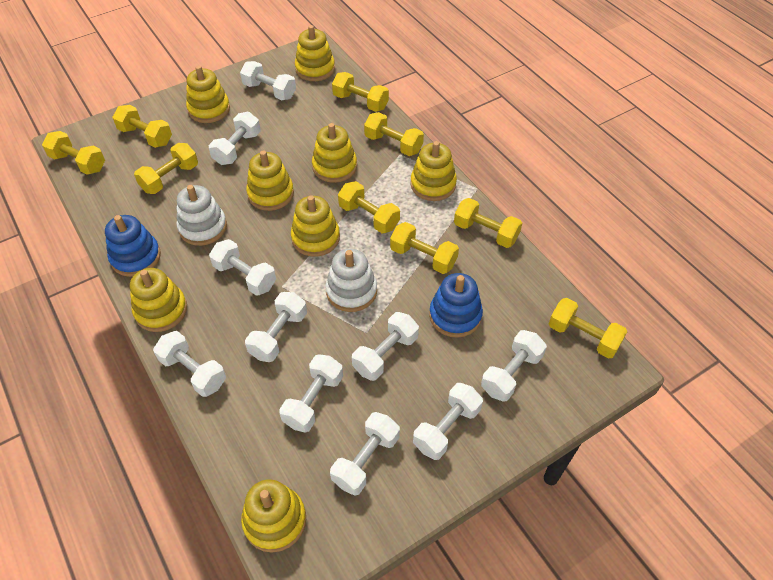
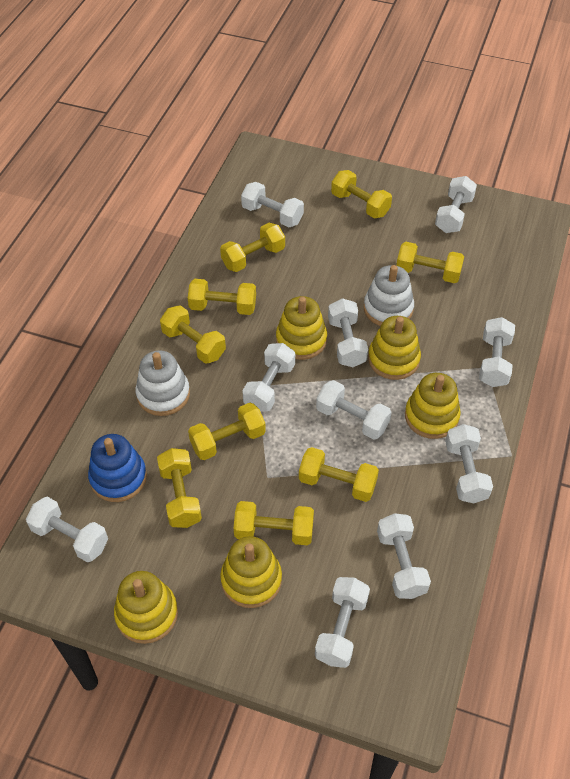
blue stacking toy: 2 -> 1
yellow stacking toy: 8 -> 5

